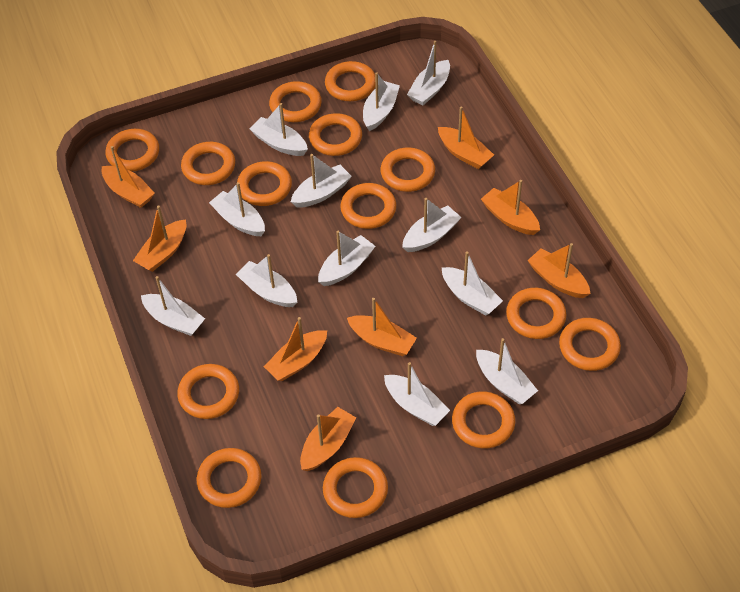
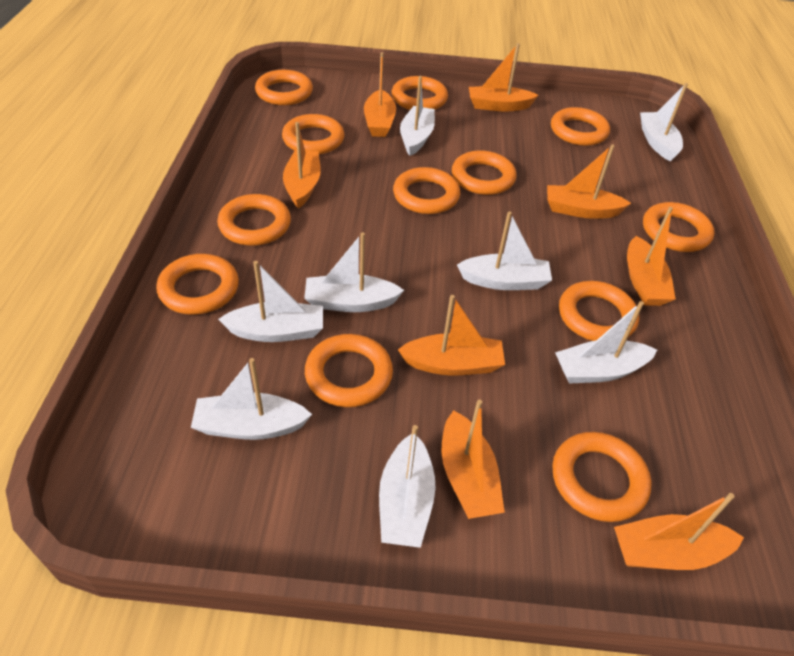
orange ring: 14 -> 12
white boat: 12 -> 8

